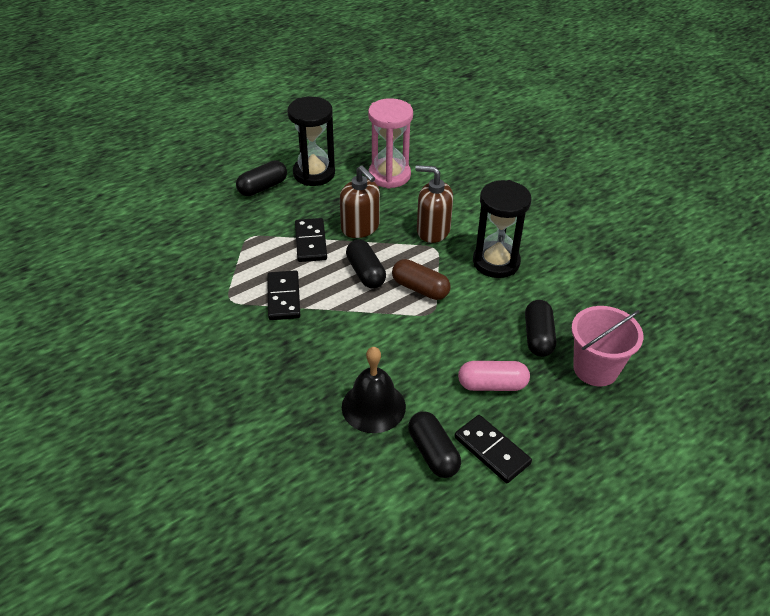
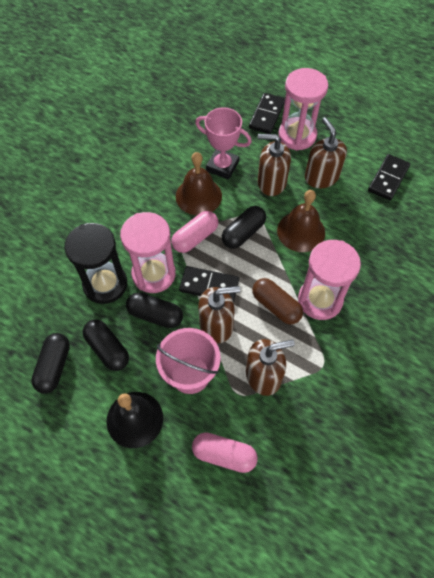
black hourglass: 2 -> 1
brown bell: 0 -> 2
brown soap dispenser: 2 -> 4
pink capsule: 1 -> 2
pink hourglass: 1 -> 3
pink trophy: 0 -> 1

